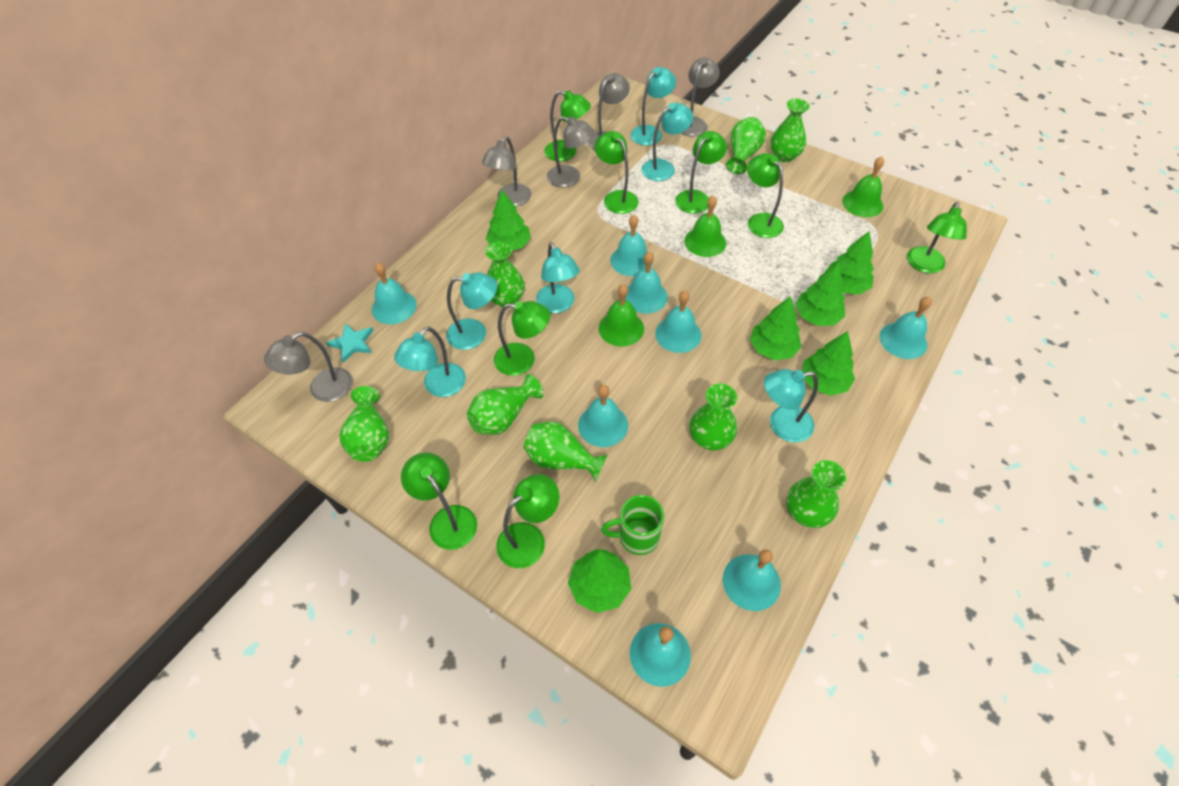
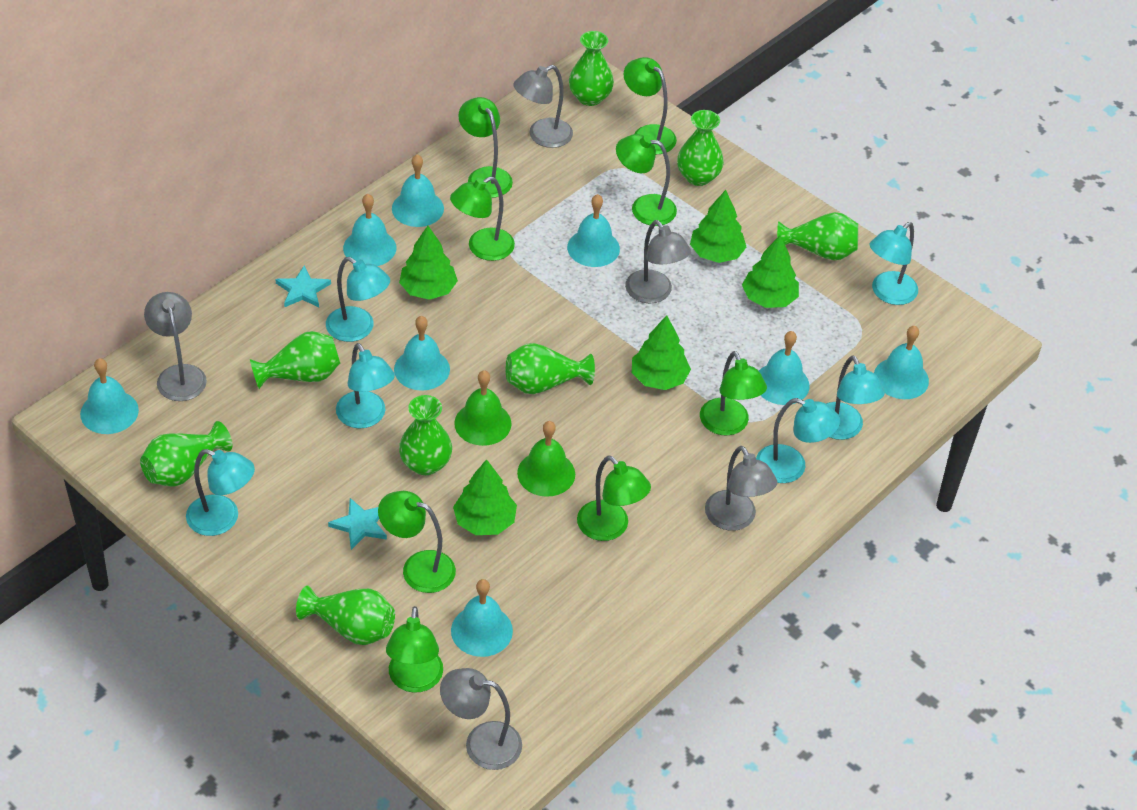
green bell: 3 -> 2
green mug: 1 -> 0
green tree: 6 -> 5
turquoise star: 1 -> 2

